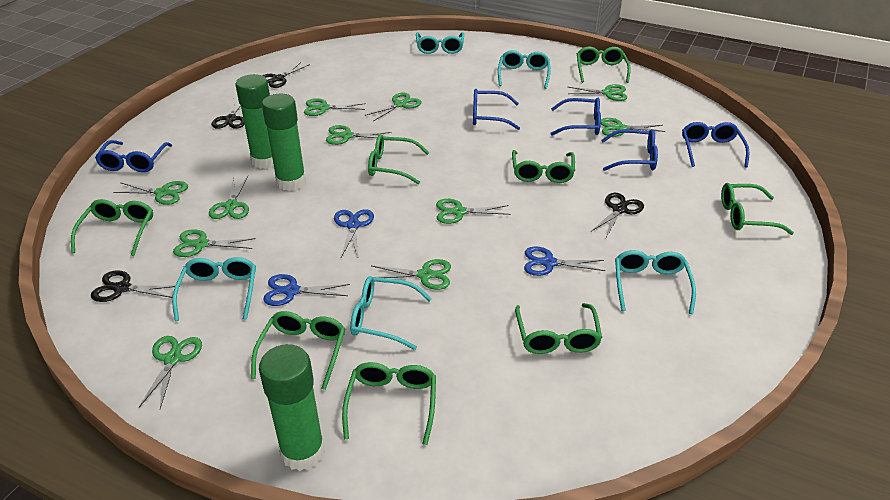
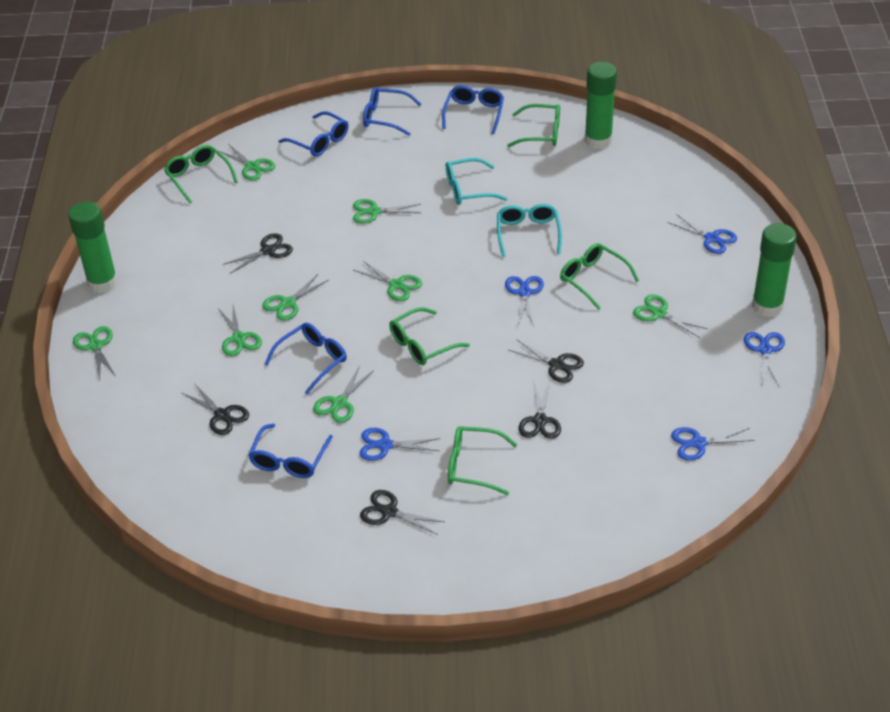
black scissors: 4 -> 5
blue scissors: 3 -> 5
green glasses: 8 -> 5
green scissors: 11 -> 8
turquoise glasses: 5 -> 2

